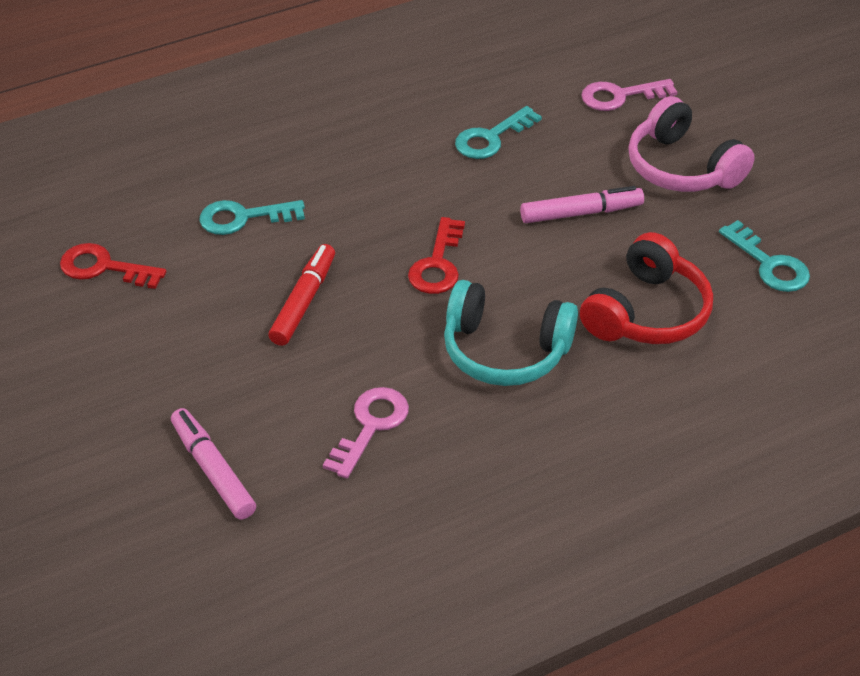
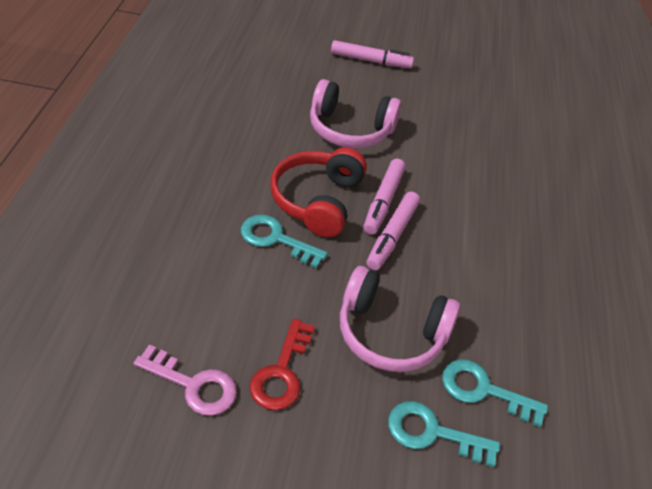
pink headphones: 1 -> 2
pink key: 2 -> 1
pink marker: 2 -> 3
red key: 2 -> 1
red marker: 1 -> 0
turquoise headphones: 1 -> 0

